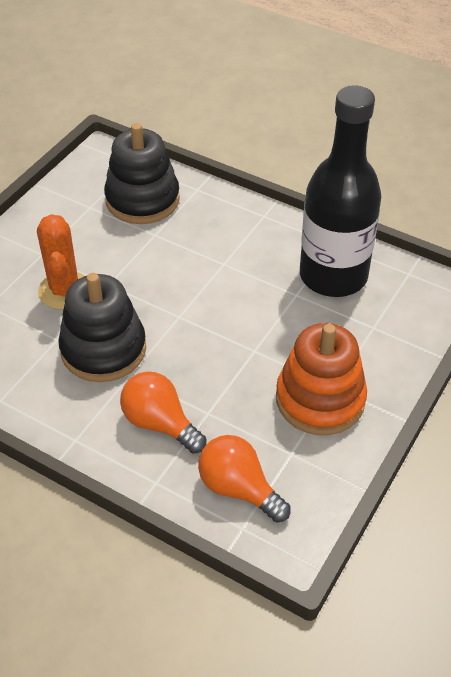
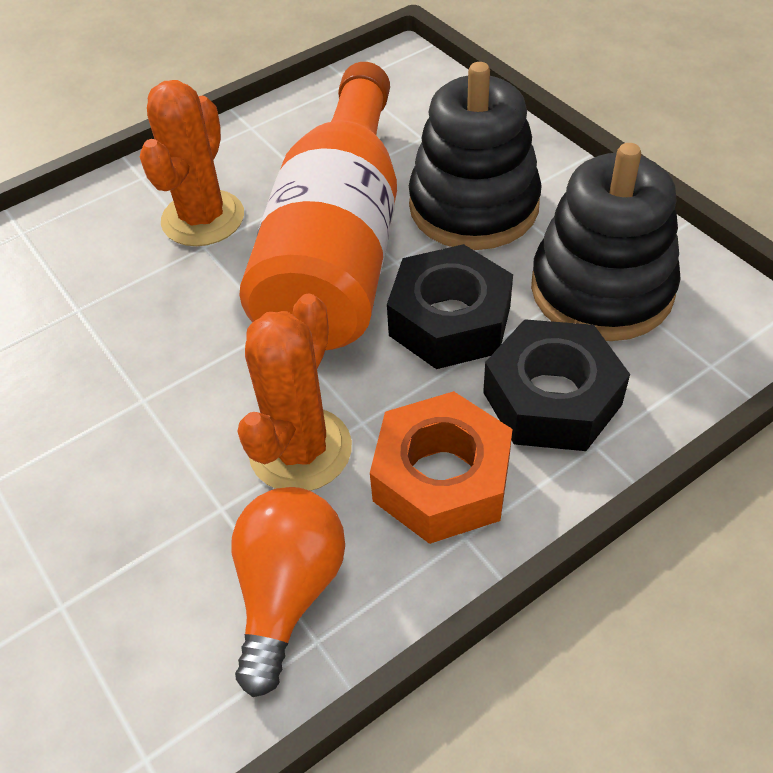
black bottle: 1 -> 0
black nut: 0 -> 2
orange bottle: 0 -> 1
orange cactus: 1 -> 2
orange light bulb: 2 -> 1
orange nut: 0 -> 1
orange stacking toy: 1 -> 0

